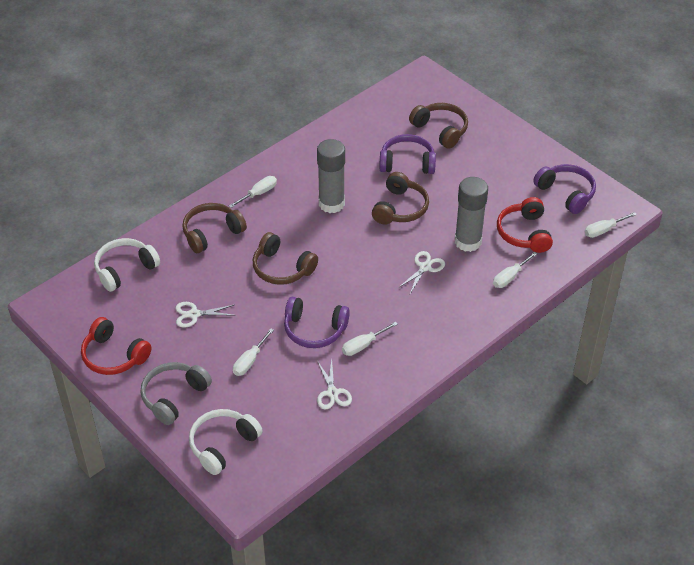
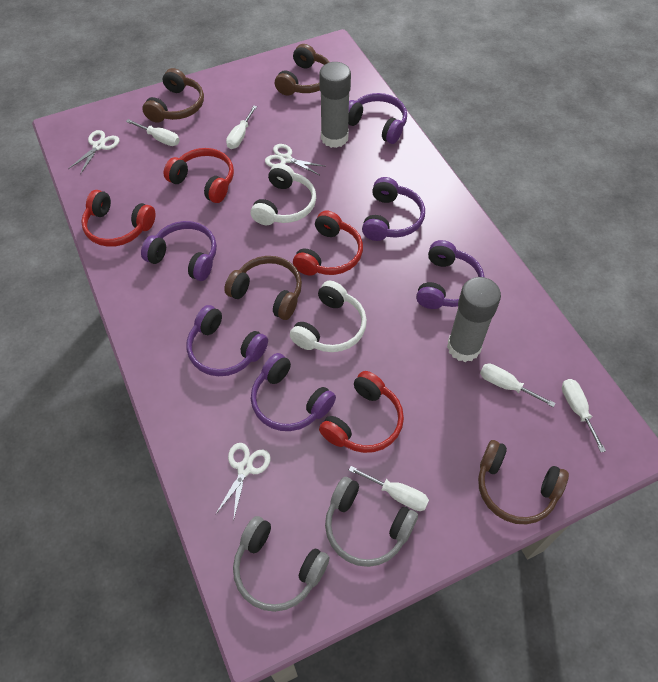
grey headphones: 1 -> 2
purple headphones: 3 -> 6
red headphones: 2 -> 4

